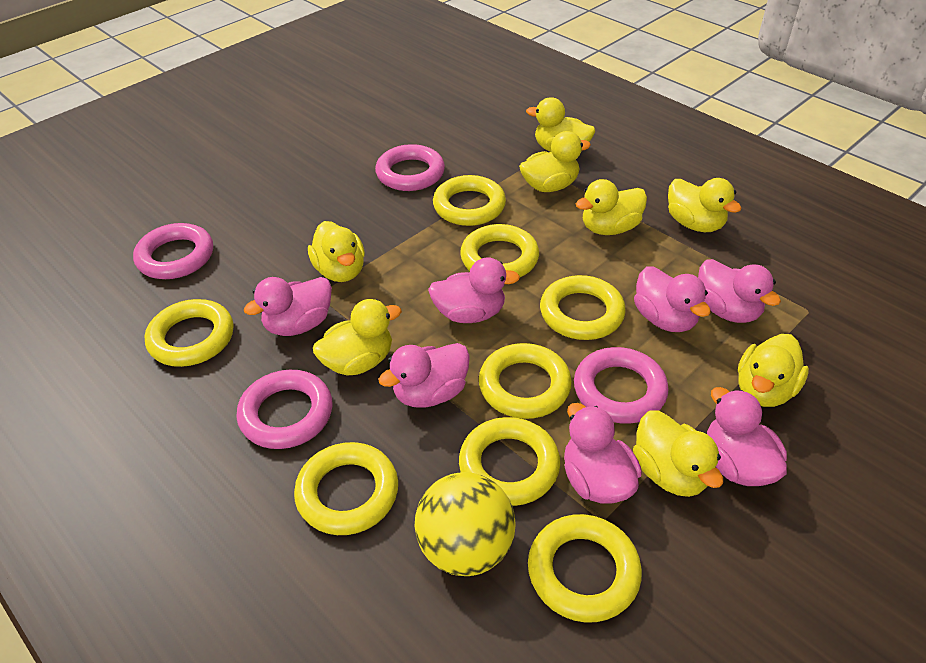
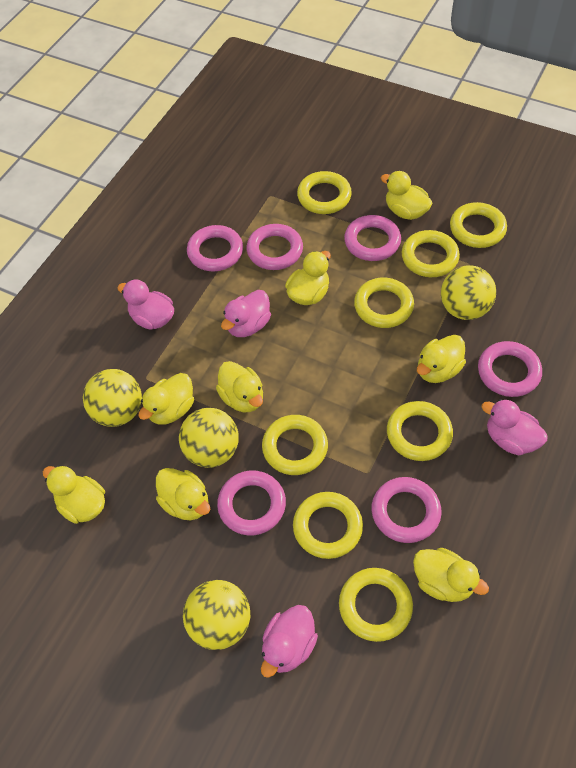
pink duck: 7 -> 4
pink ring: 4 -> 6
yellow ball: 1 -> 4

